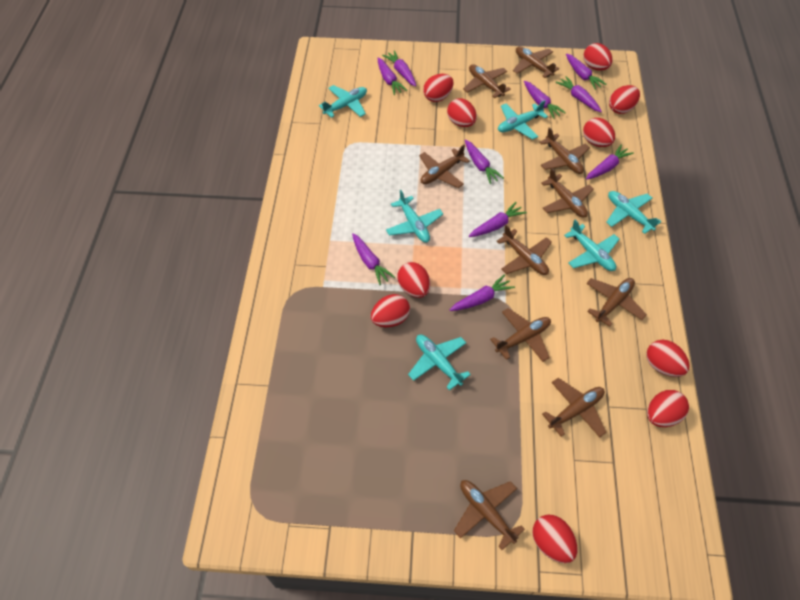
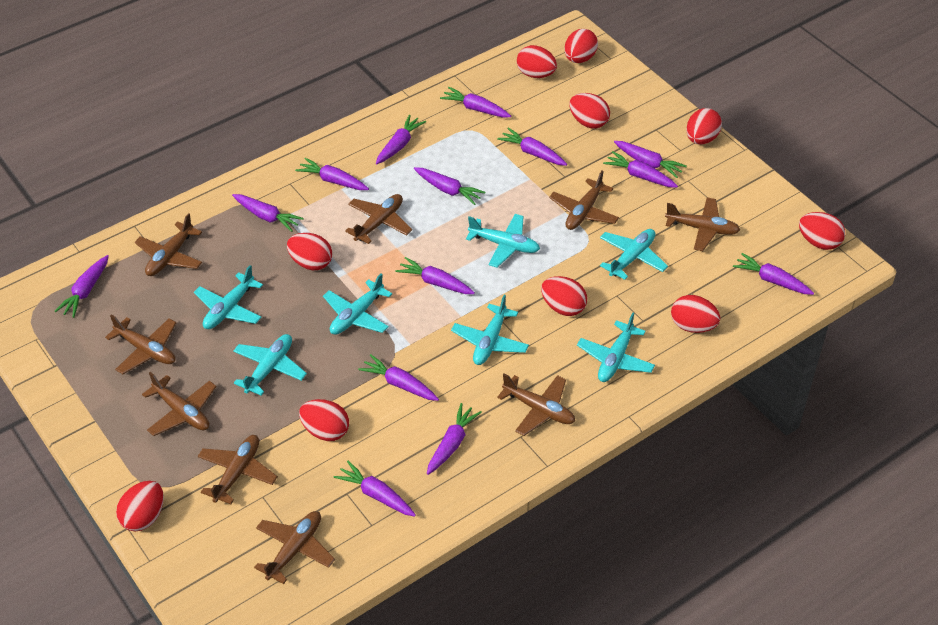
brown plane: 10 -> 9
purple carrot: 10 -> 14
turquoise plane: 6 -> 7

